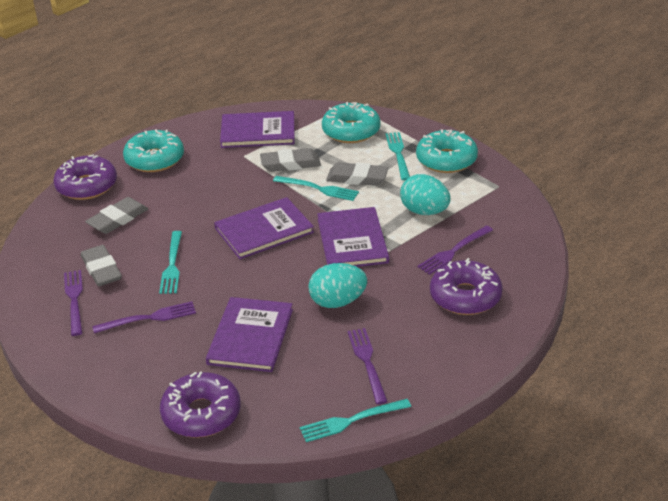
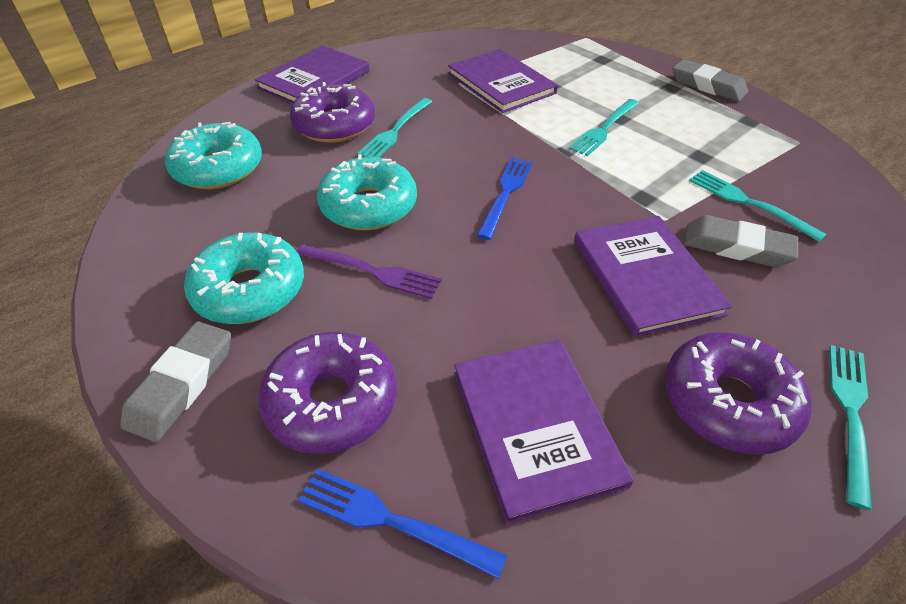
blue fork: 0 -> 2
grey eraser: 4 -> 3
purple fork: 4 -> 1
turquoise egg: 2 -> 0

